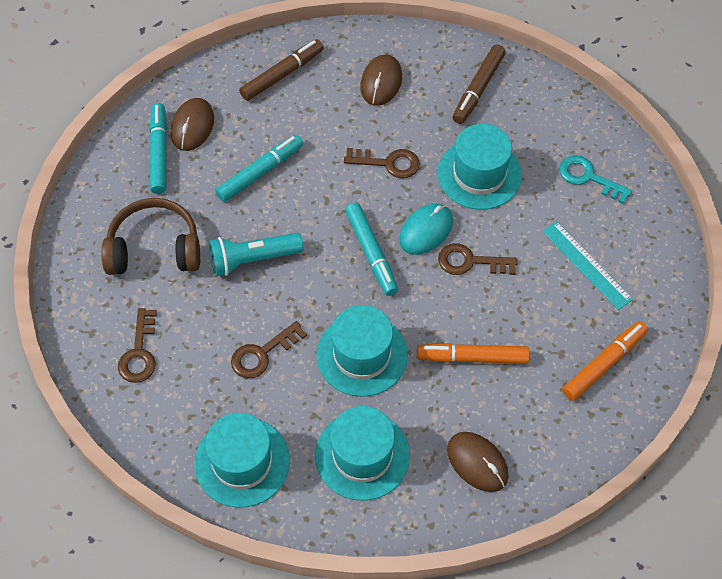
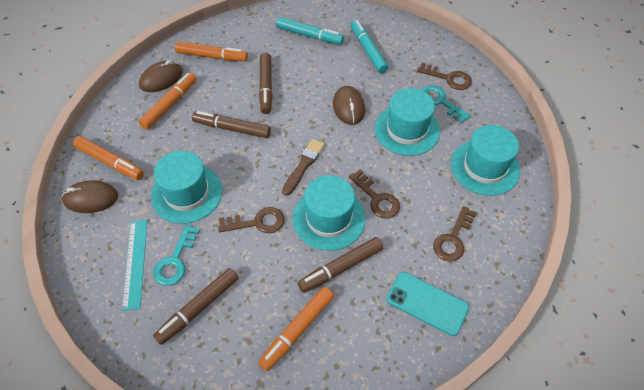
brown brush: 0 -> 1
brown headphones: 1 -> 0
brown marker: 2 -> 4
orange marker: 2 -> 4
turquoise flashlight: 1 -> 0
turquoise key: 1 -> 2
turquoise marker: 3 -> 2
turquoise mouse: 1 -> 0
turquoise phone: 0 -> 1

